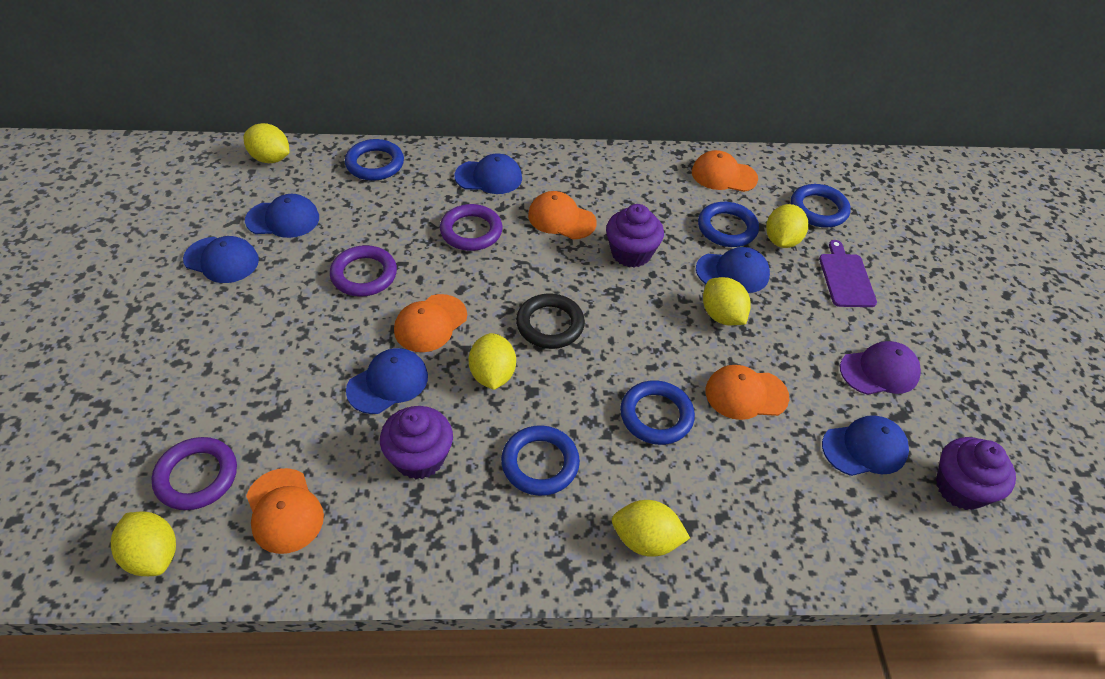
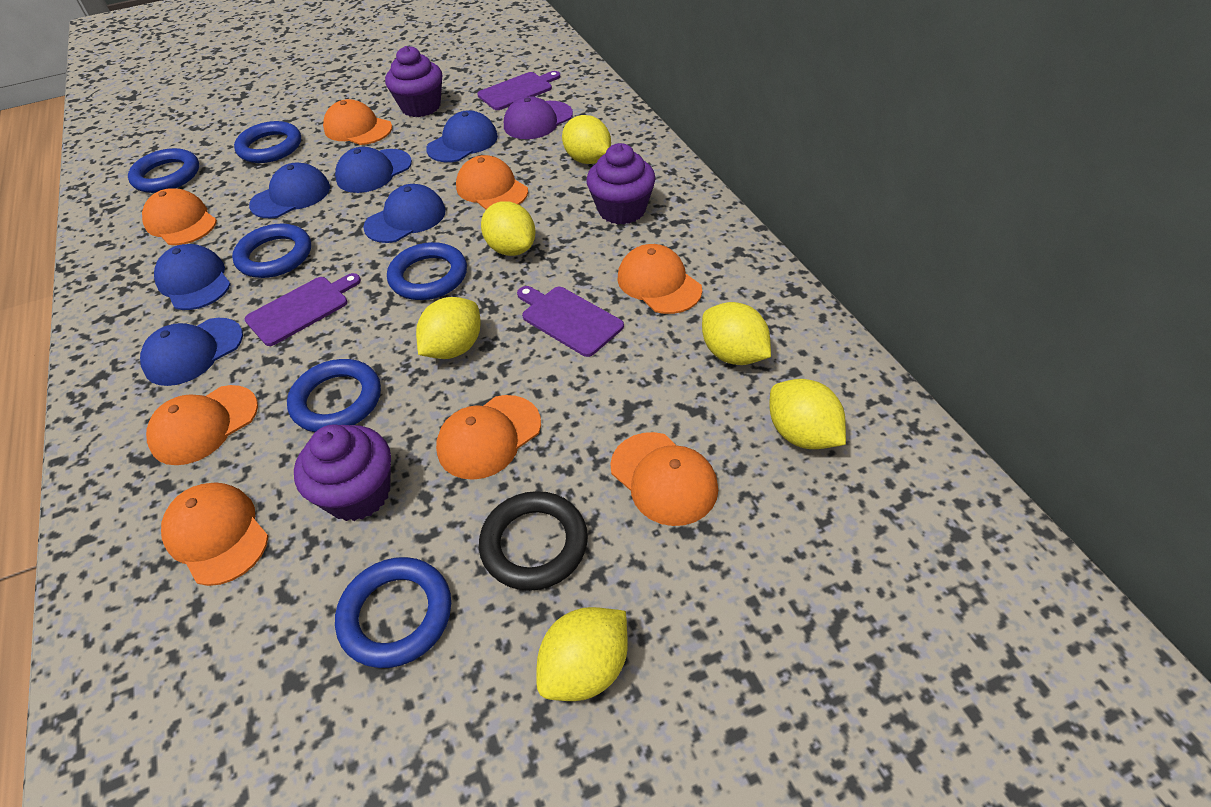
blue ring: 5 -> 6
orange cap: 5 -> 8
purple cutting board: 1 -> 3
purple ring: 3 -> 0

